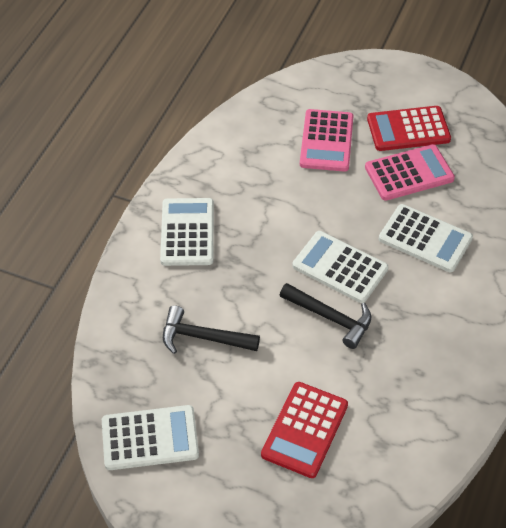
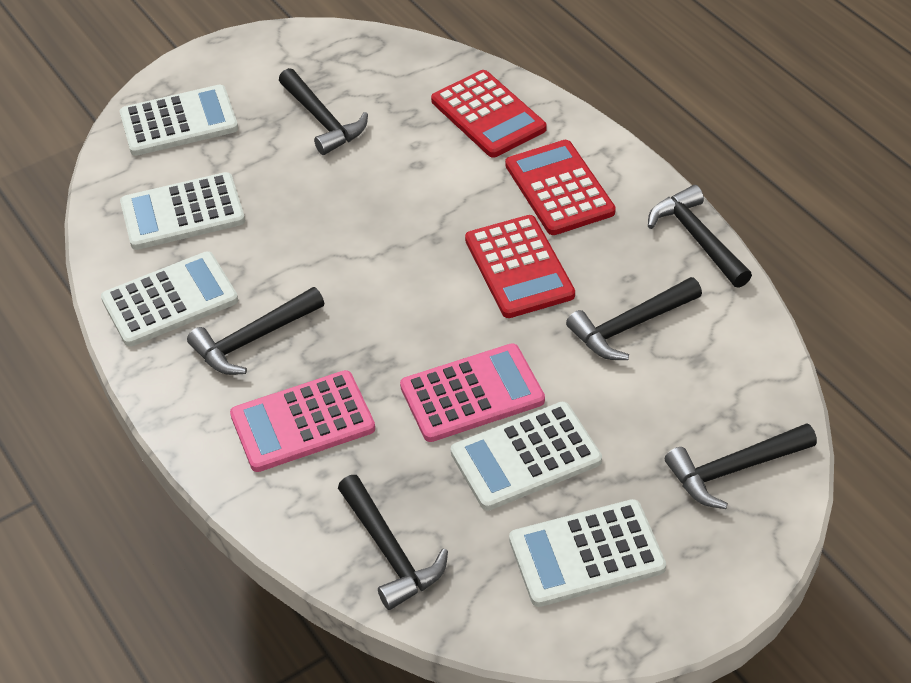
black hammer: 2 -> 6
red calculator: 2 -> 3
white calculator: 4 -> 5

